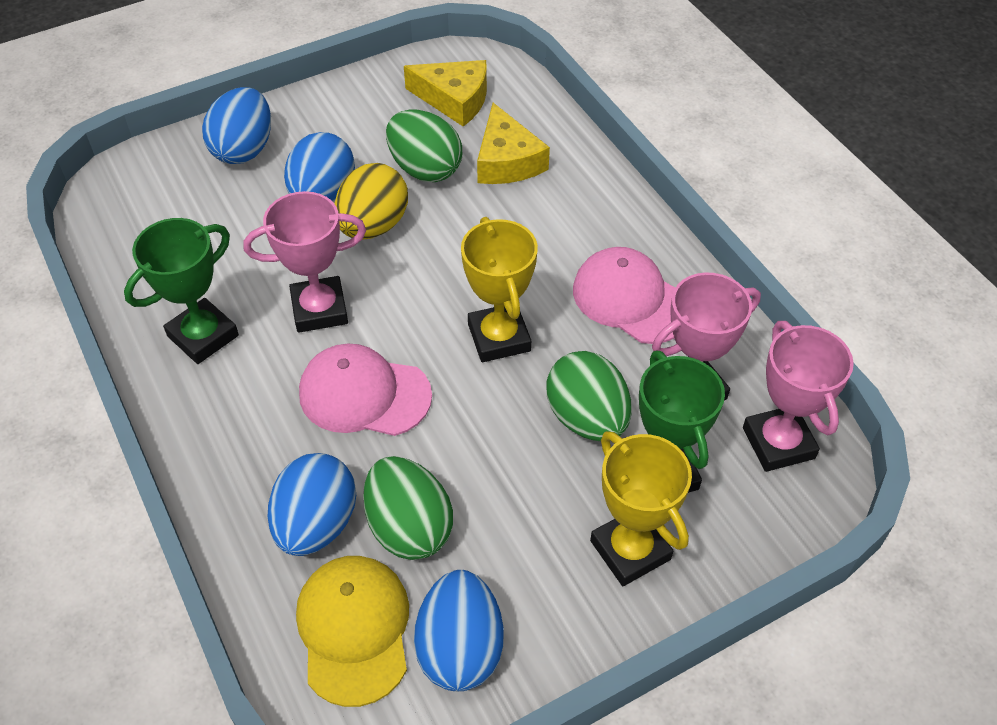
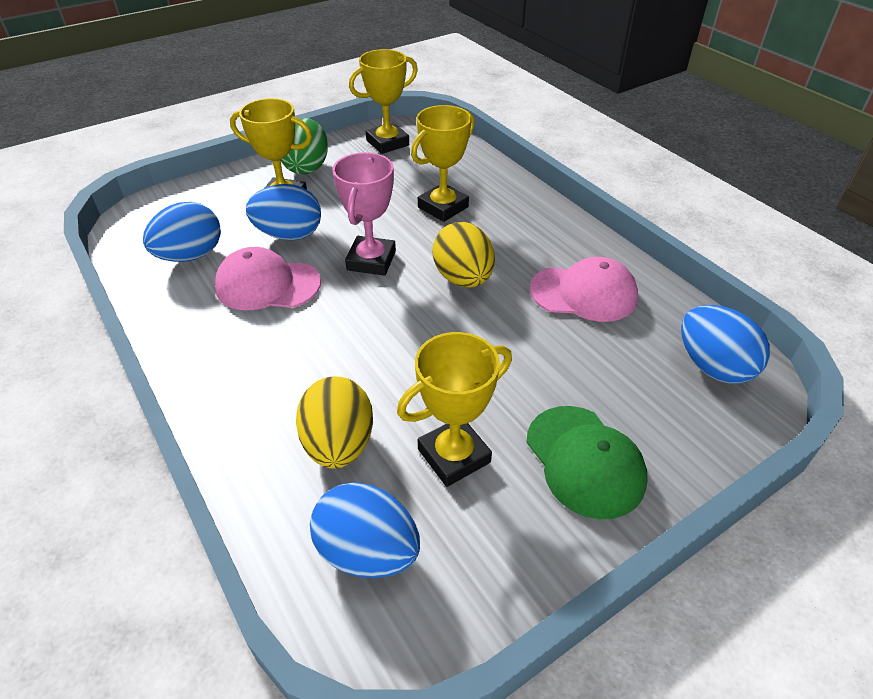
green cap: 0 -> 1
green egg: 3 -> 1
green trophy: 2 -> 0
pink trophy: 3 -> 1
yellow cap: 1 -> 0
yellow cheese: 2 -> 0
yellow egg: 1 -> 2
yellow trophy: 2 -> 4

